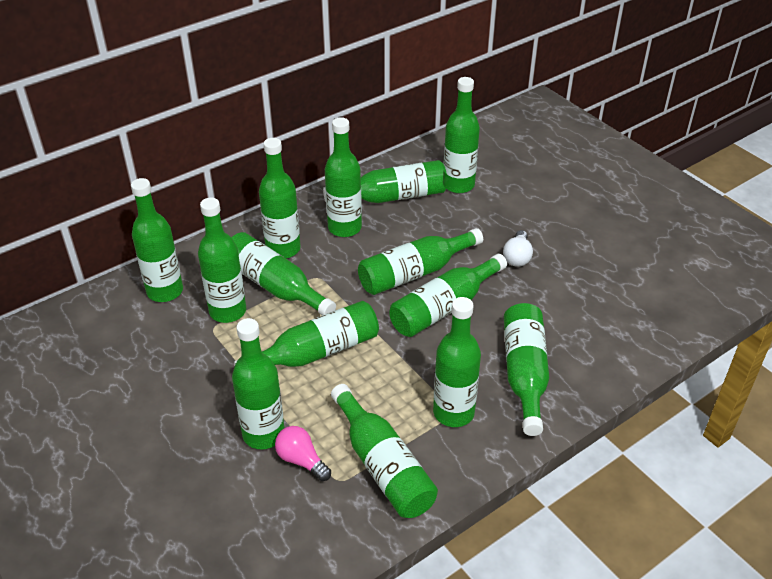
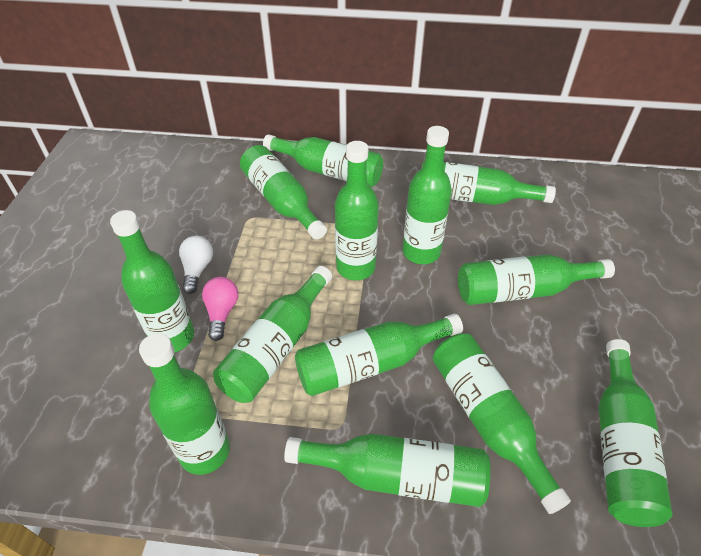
green bottle: 14 -> 13

